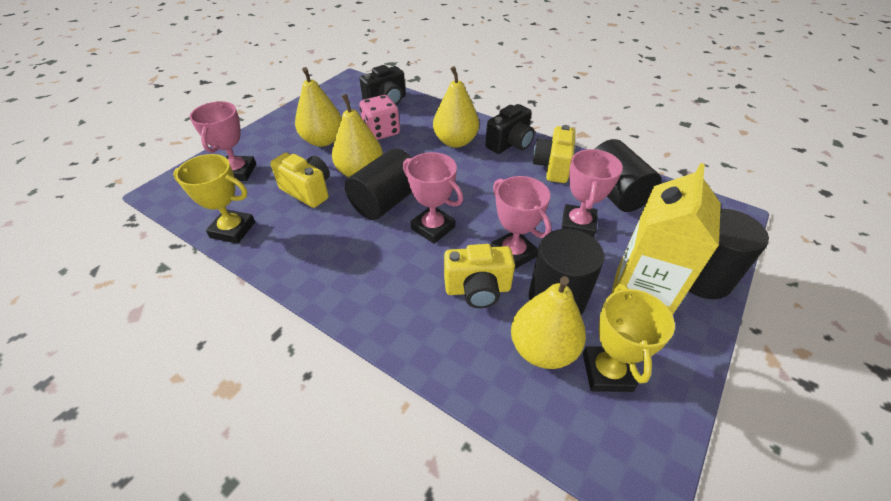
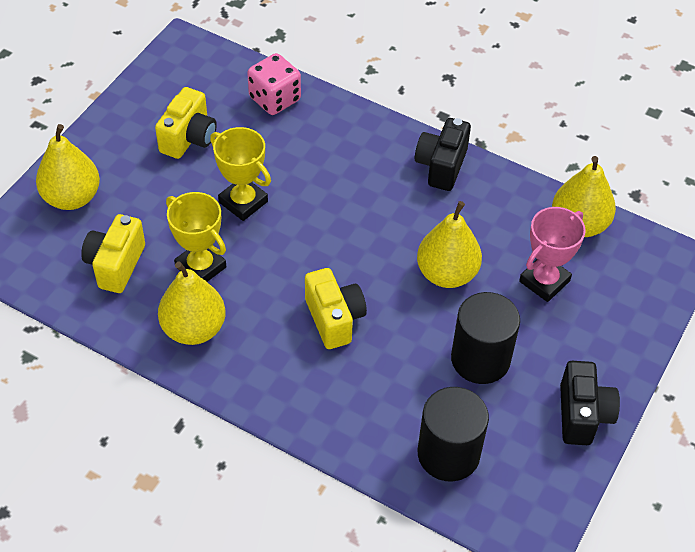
black cylinder: 4 -> 2
pink trophy: 4 -> 1
yellow carton: 1 -> 0

